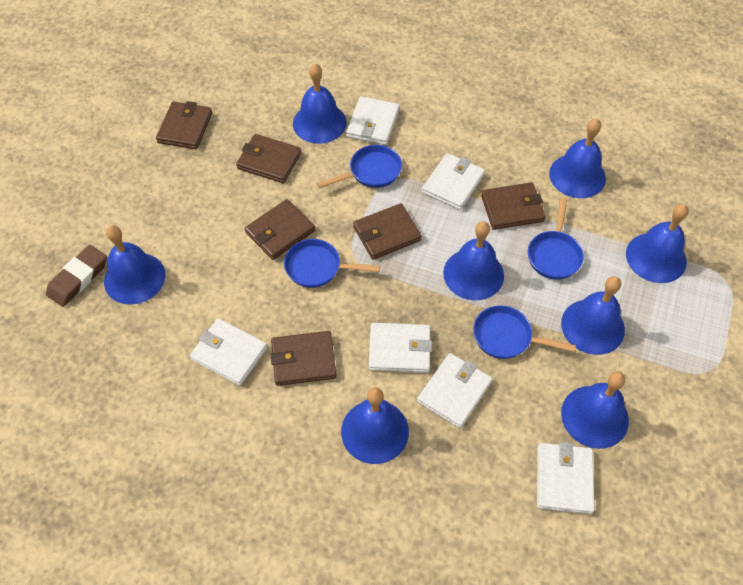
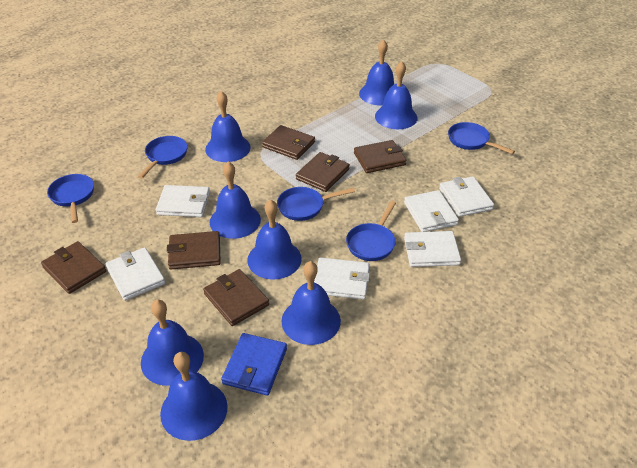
blue pan: 4 -> 5
blue wallet: 0 -> 1
brown eraser: 1 -> 0

